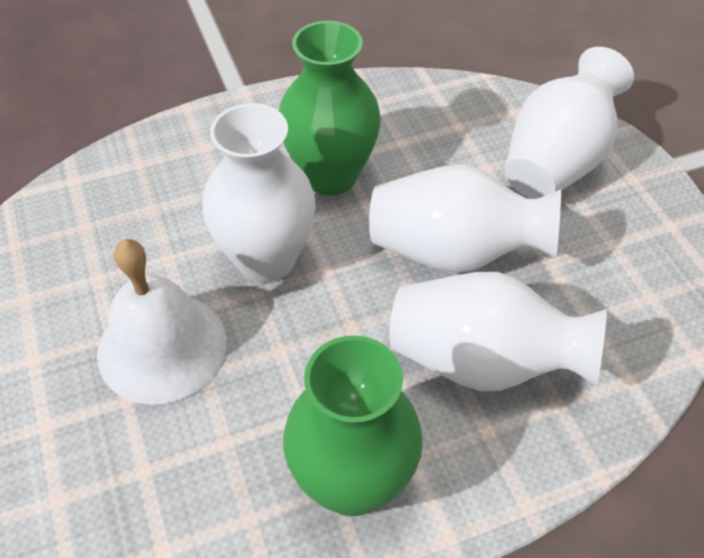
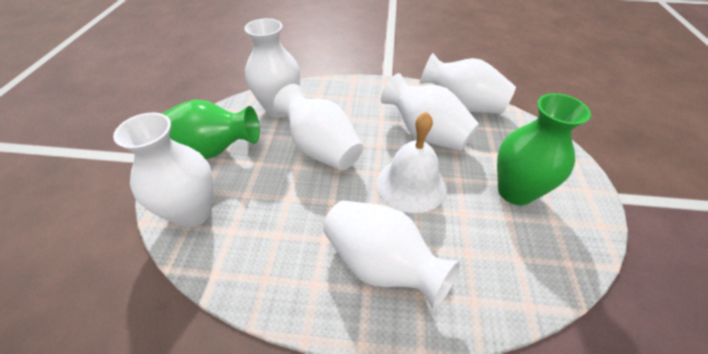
white vase: 4 -> 6

